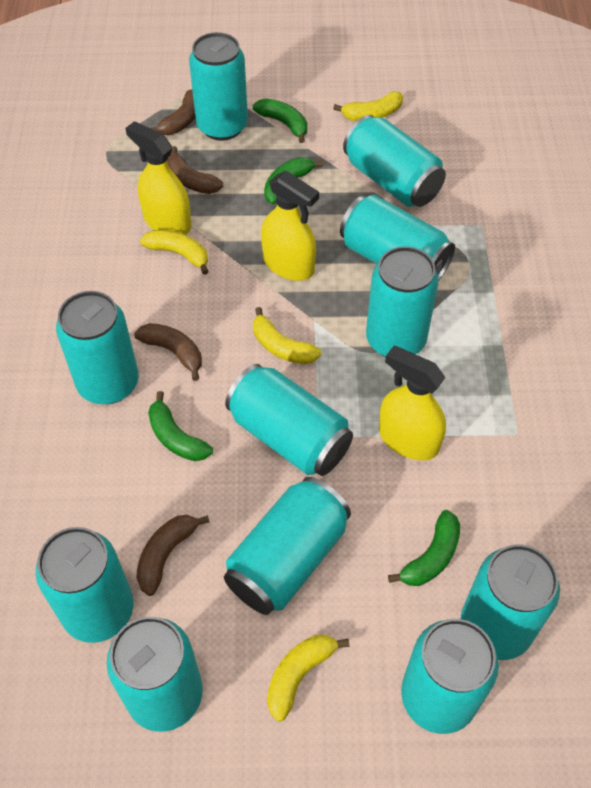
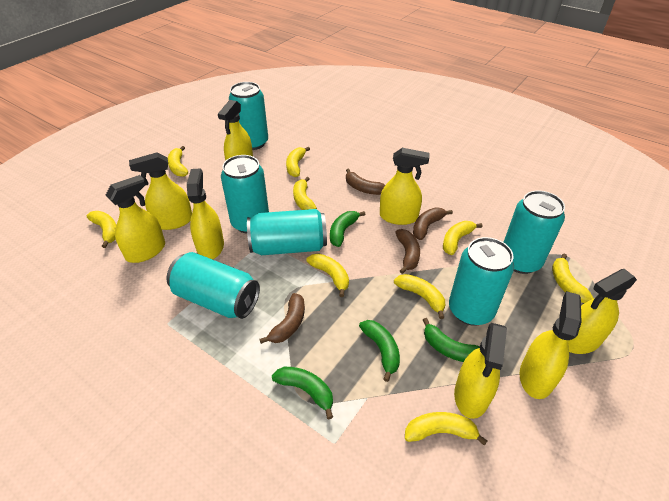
turquoise can: 11 -> 6
yellow banana: 4 -> 9
yellow spray bottle: 3 -> 8

